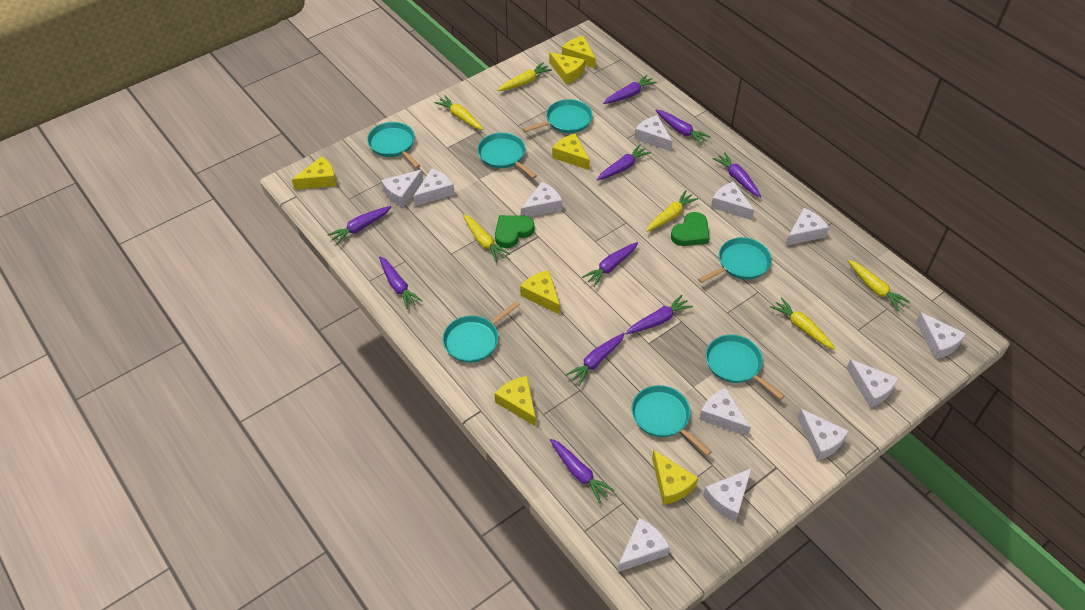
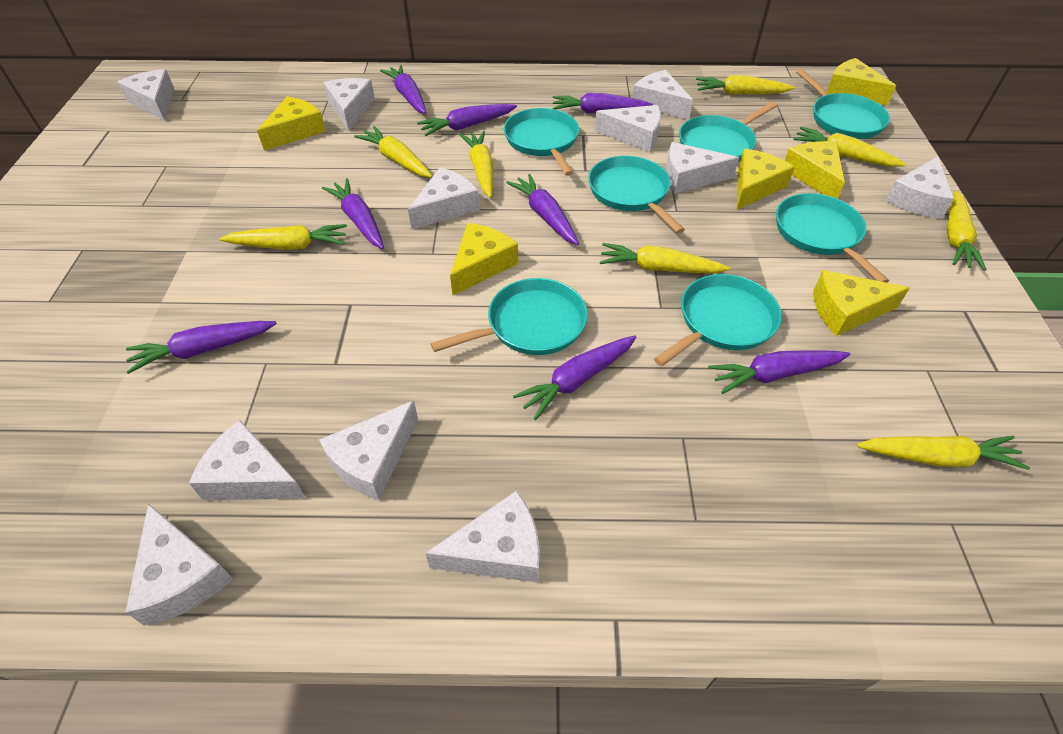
green heart: 2 -> 0
purple carrot: 10 -> 8
white cheese: 12 -> 11
yellow carrot: 6 -> 8
yellow cheese: 7 -> 6

